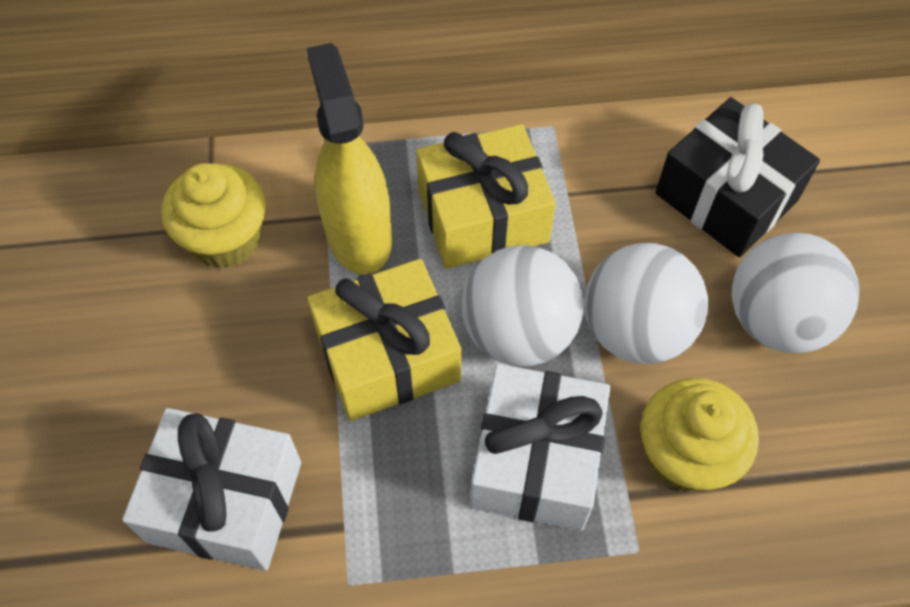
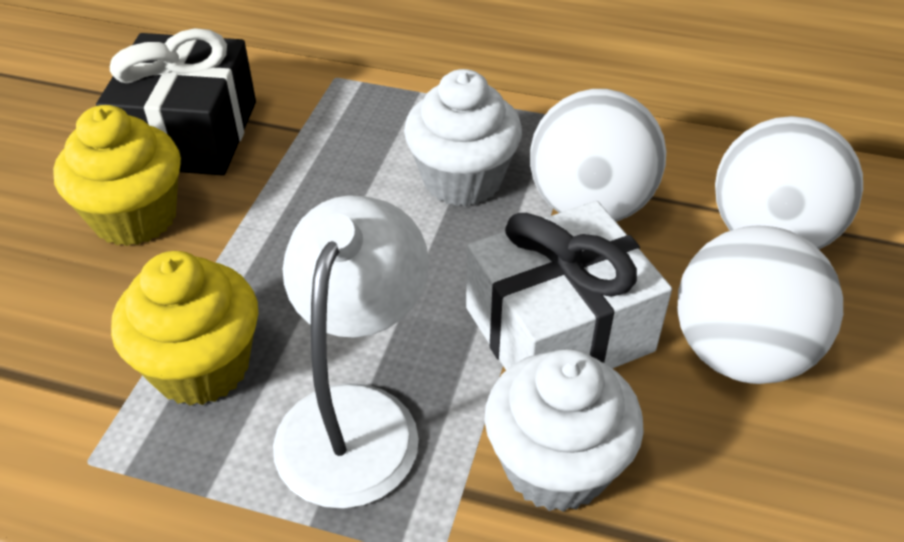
white cupcake: 0 -> 2
white gift: 2 -> 1
white lamp: 0 -> 1
yellow gift: 2 -> 0
yellow spray bottle: 1 -> 0

